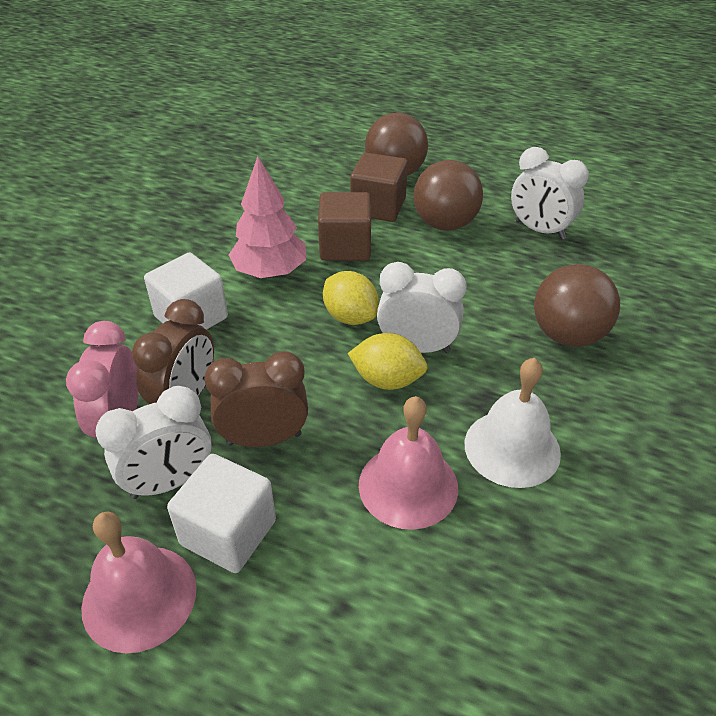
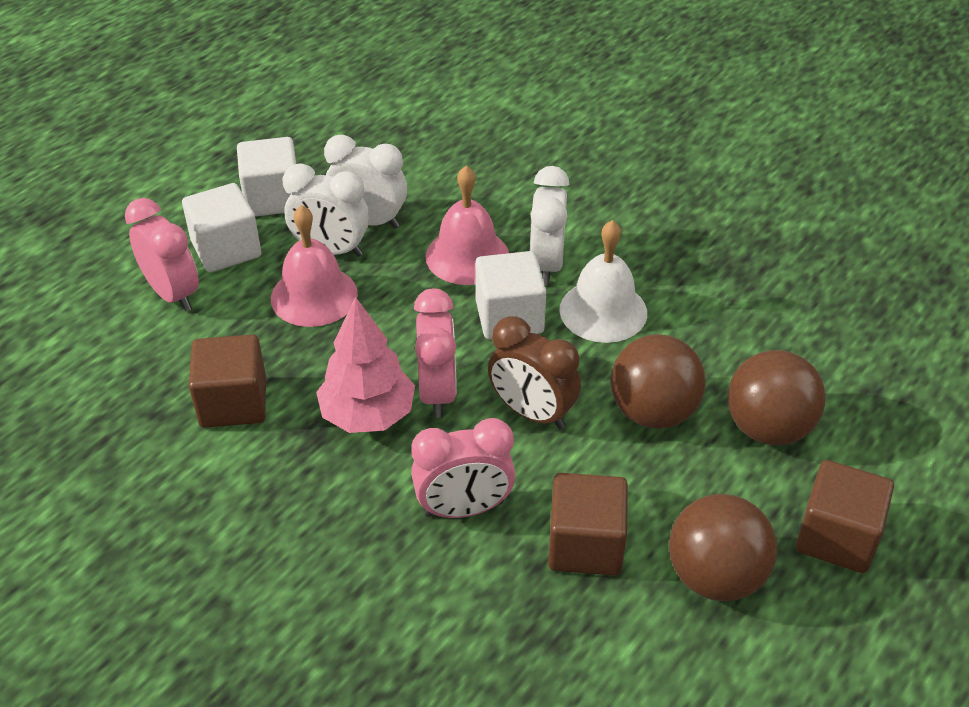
brown clock: 2 -> 1
brown cube: 2 -> 3
pink clock: 1 -> 3
white cube: 2 -> 3
yellow lemon: 2 -> 0

